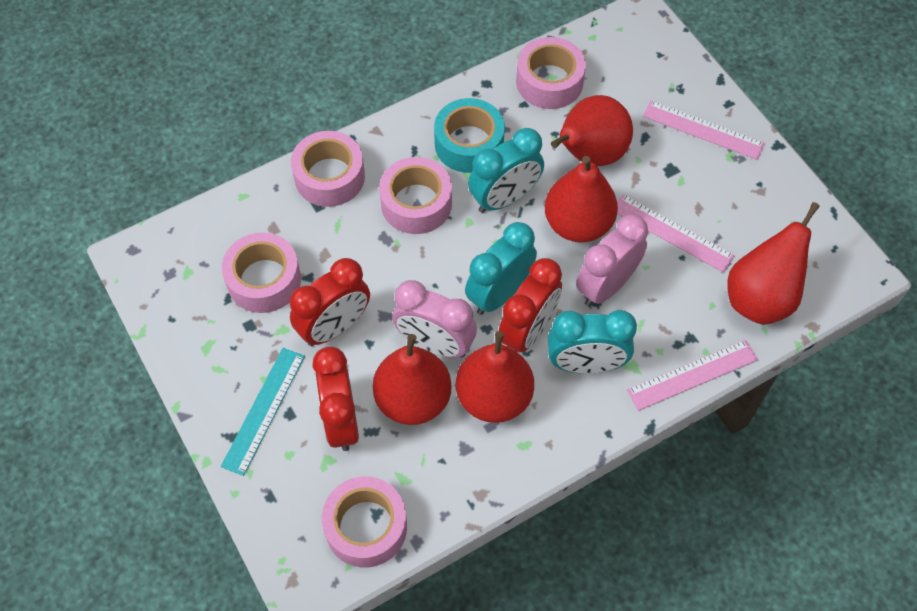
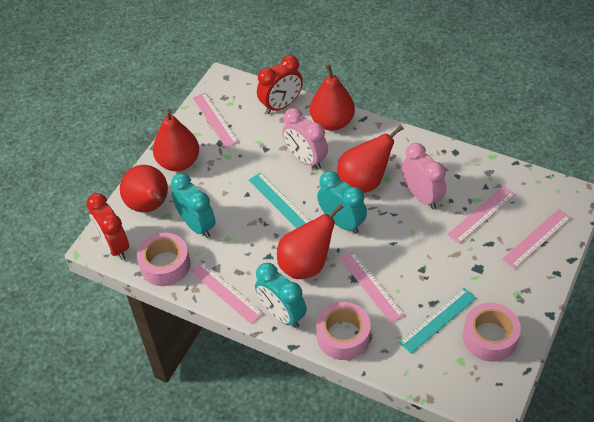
pink ruler: 3 -> 5
pink tape: 5 -> 3
red clock: 3 -> 2
turquoise ruler: 1 -> 2
turquoise tape: 1 -> 0

